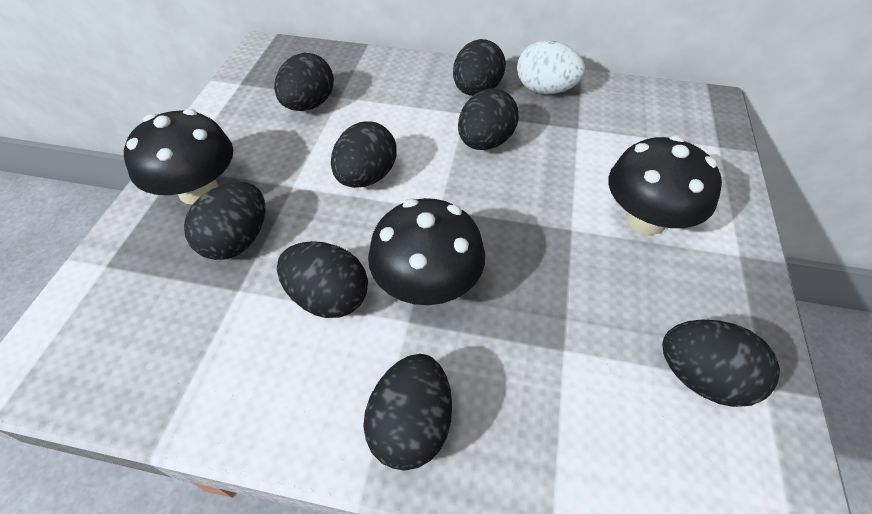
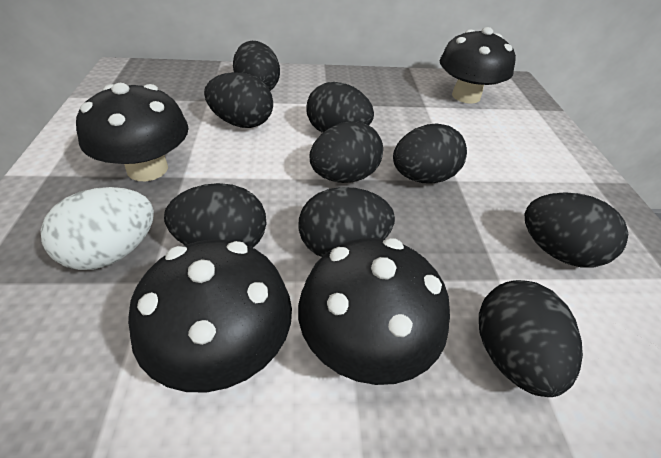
black egg: 8 -> 9
black mushroom: 3 -> 4

